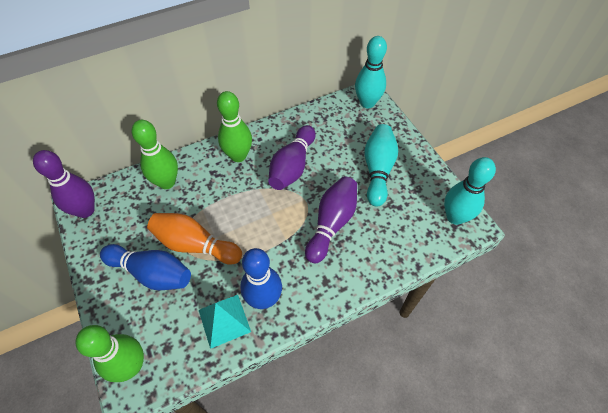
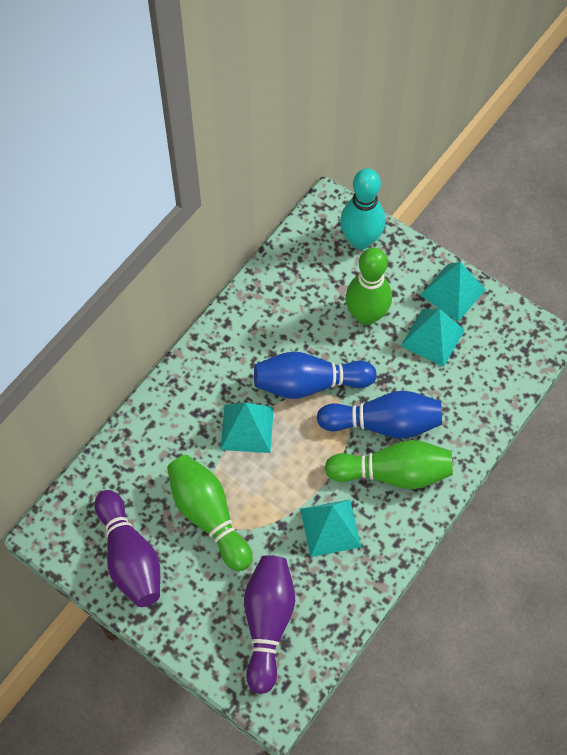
orange bowling pin: 1 -> 0
purple bowling pin: 3 -> 2
turquoise bowling pin: 3 -> 1
turquoise pyramid: 1 -> 4

